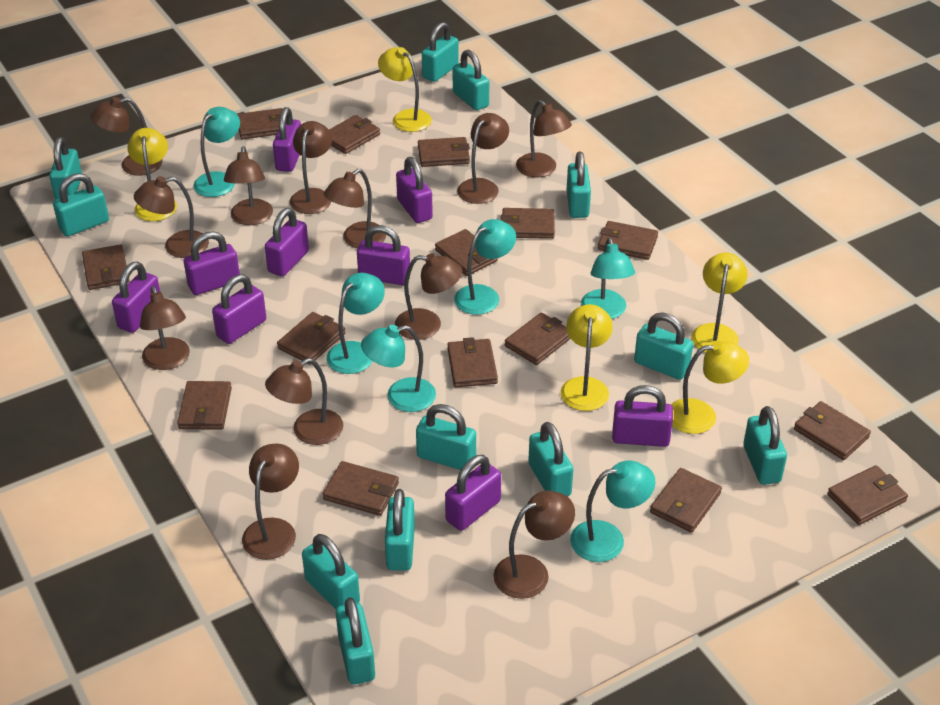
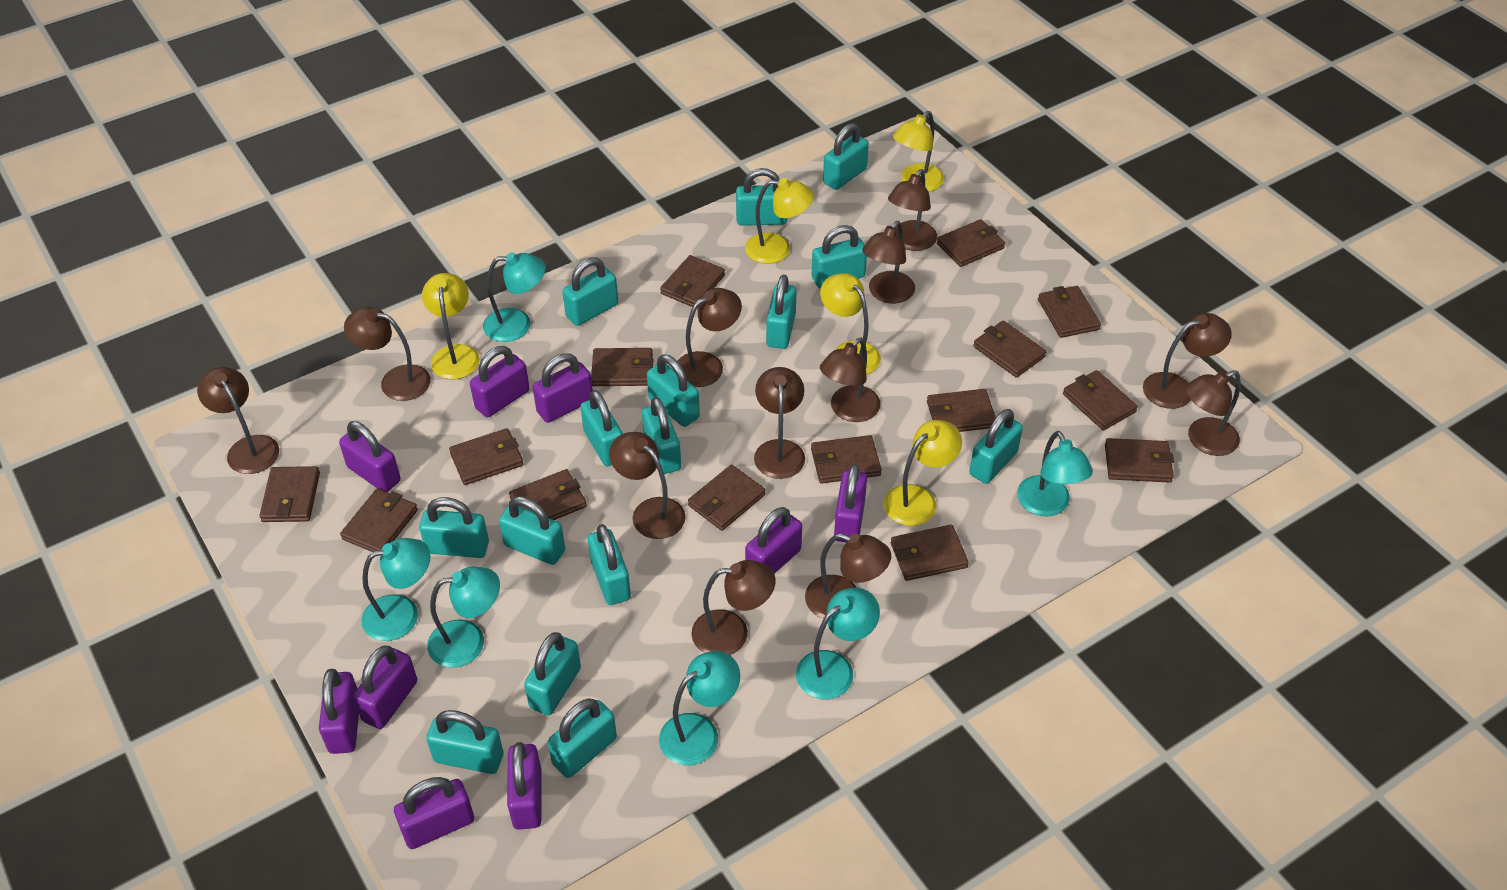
turquoise padlock: 12 -> 15

